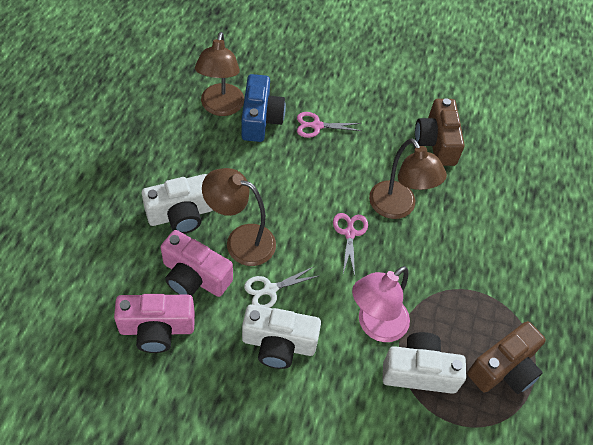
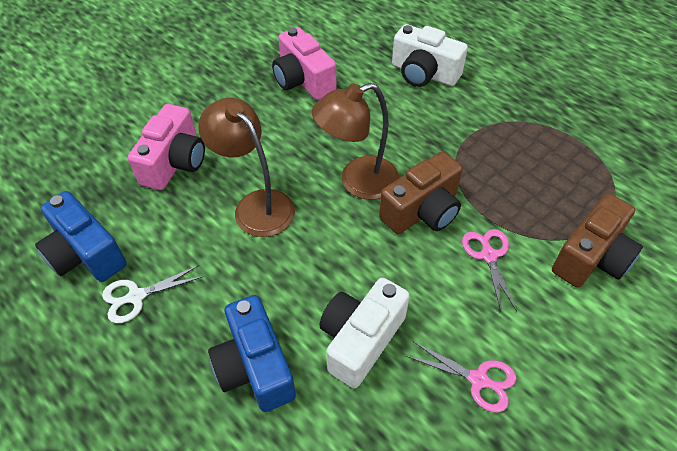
blue camera: 1 -> 2
brown lamp: 3 -> 2
pink lamp: 1 -> 0
white camera: 3 -> 2

